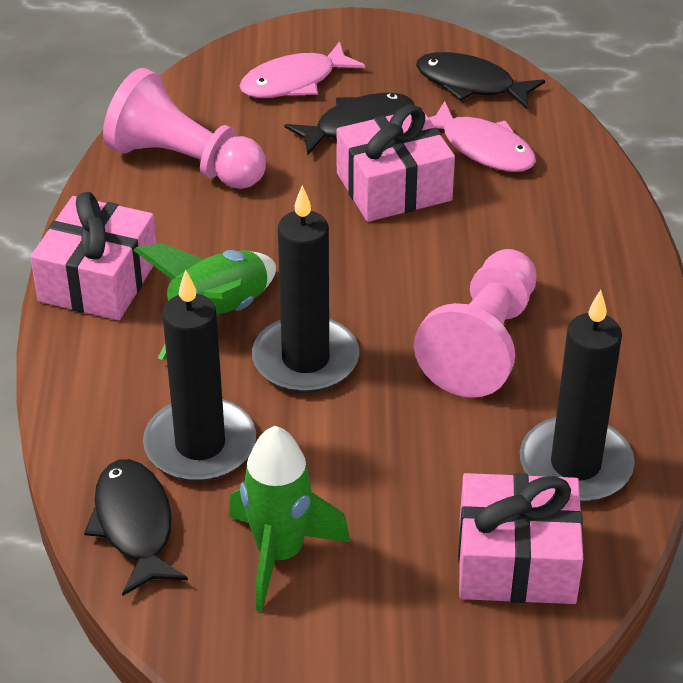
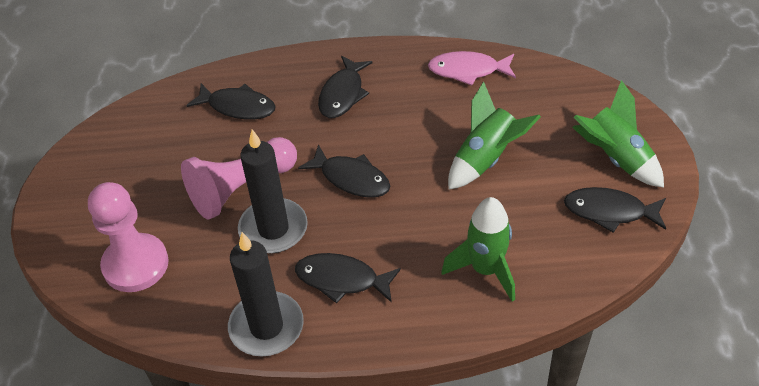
black candle: 3 -> 2
black fish: 3 -> 5
green rocket: 2 -> 3
pink fish: 2 -> 1
pink gift: 3 -> 0

